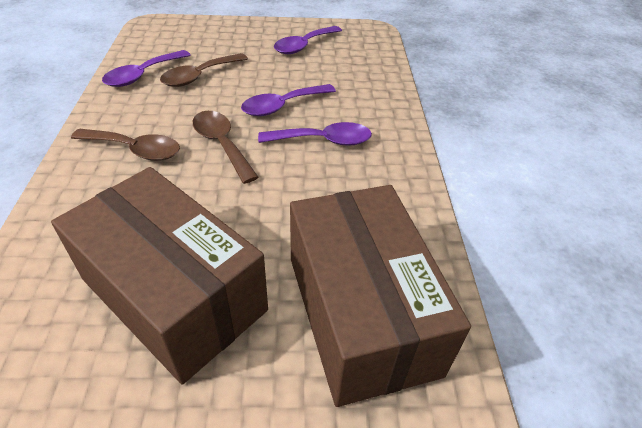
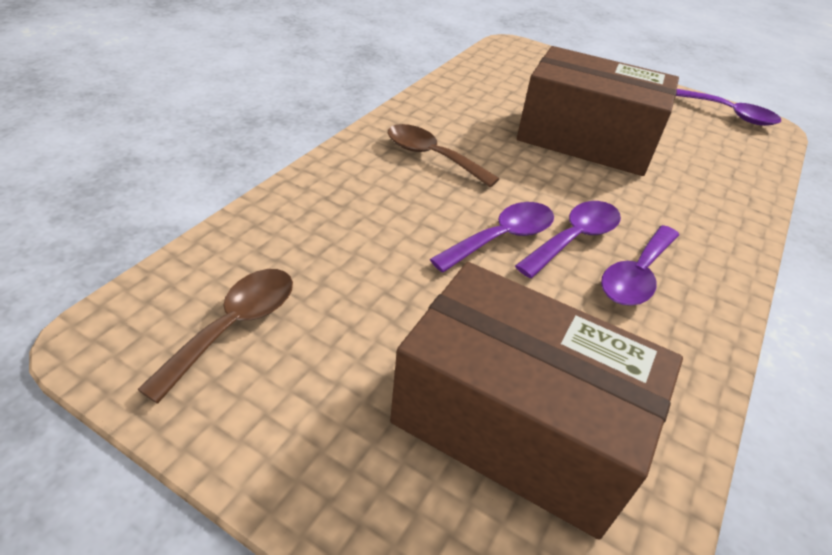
brown spoon: 3 -> 2

